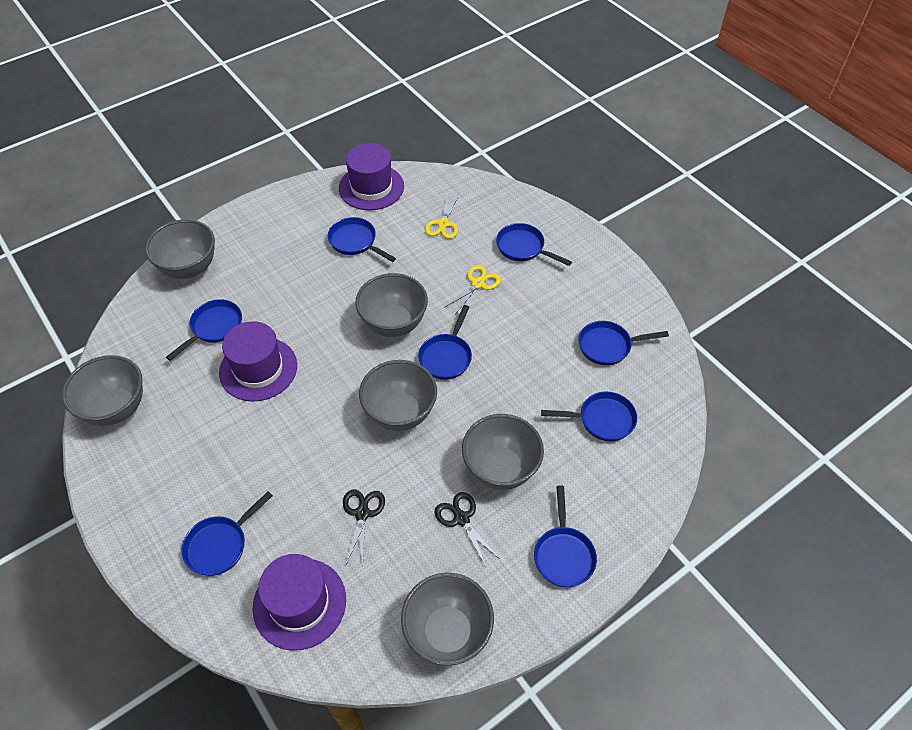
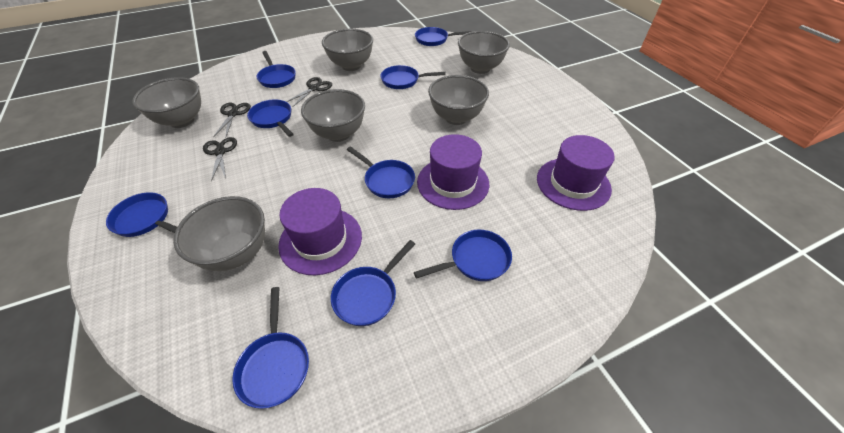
black scissors: 2 -> 3
blue pan: 8 -> 9
yellow scissors: 2 -> 0

